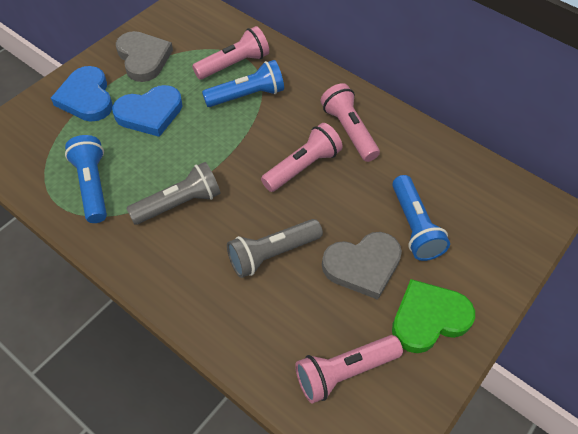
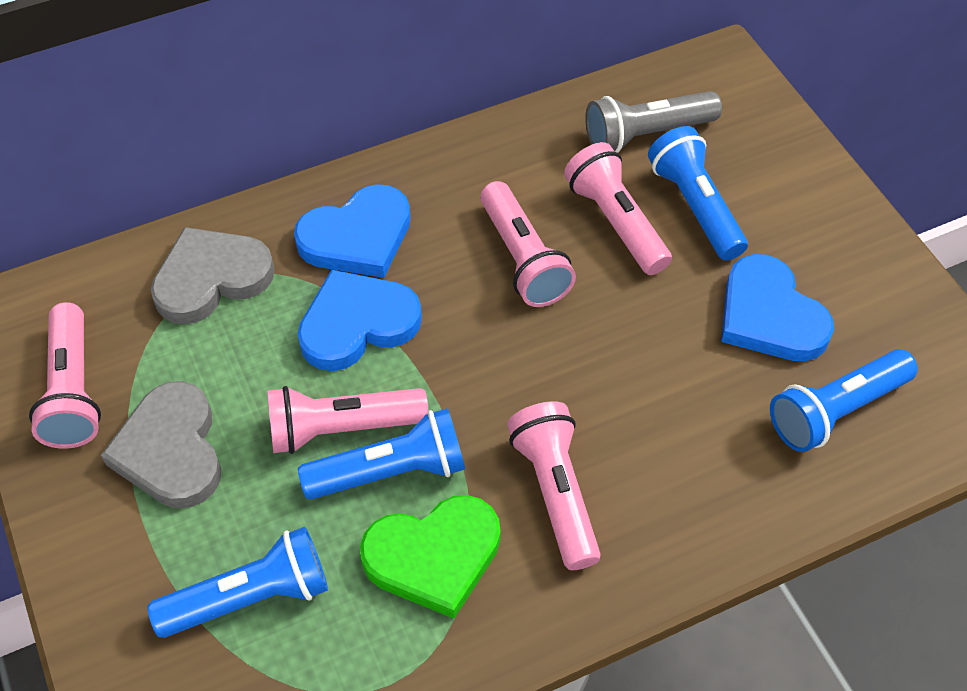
blue flashlight: 3 -> 4
blue heart: 2 -> 3
grey flashlight: 2 -> 1
pink flashlight: 4 -> 5

